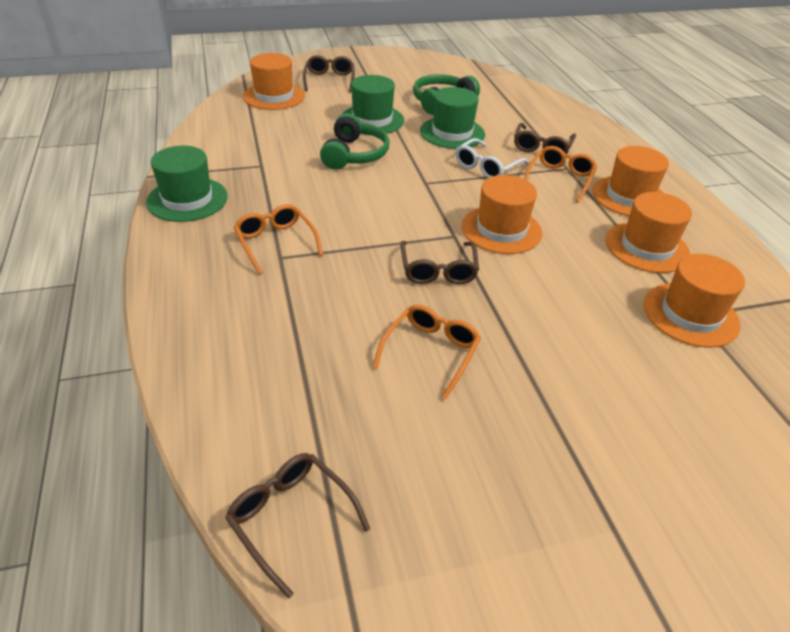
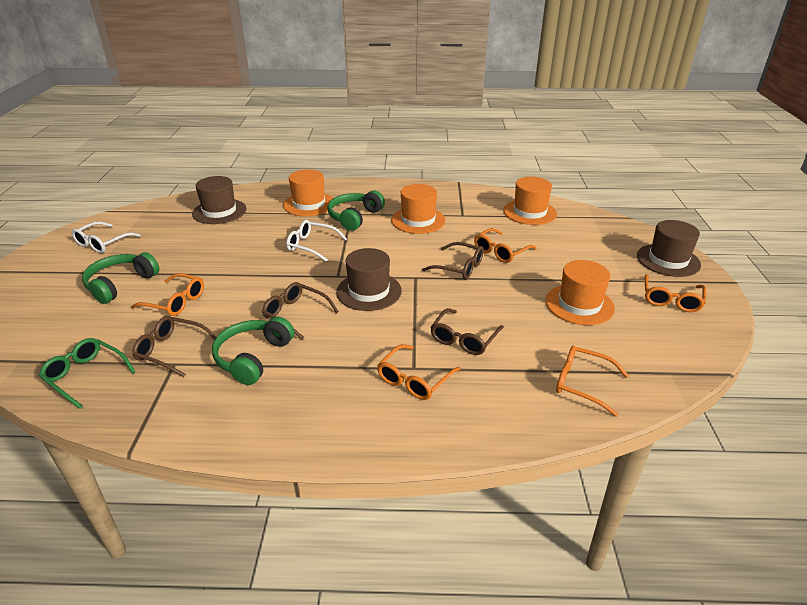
brown hat: 0 -> 3
green glasses: 0 -> 1
green hat: 3 -> 0
green headphones: 2 -> 3
orange glasses: 3 -> 5
orange hat: 5 -> 4
white glasses: 1 -> 2

